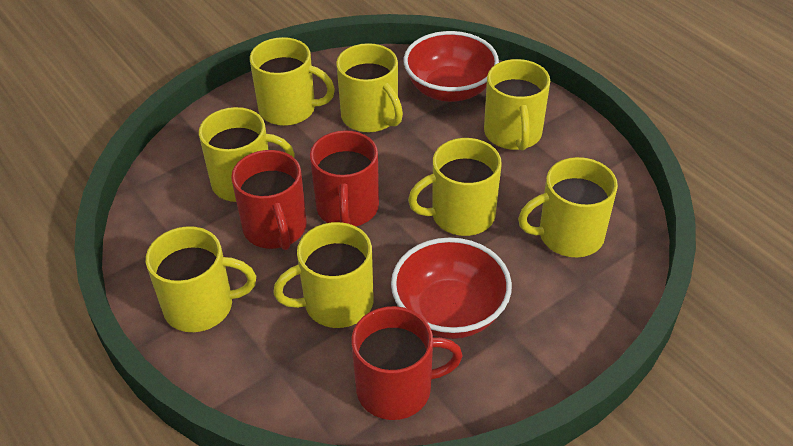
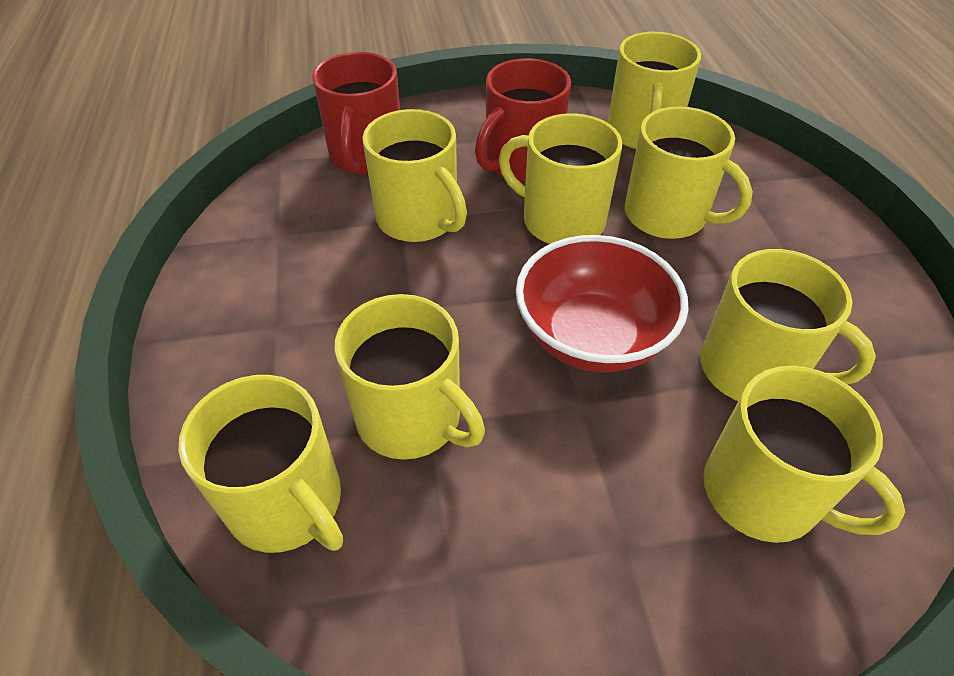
red bowl: 2 -> 1
red mug: 3 -> 2

